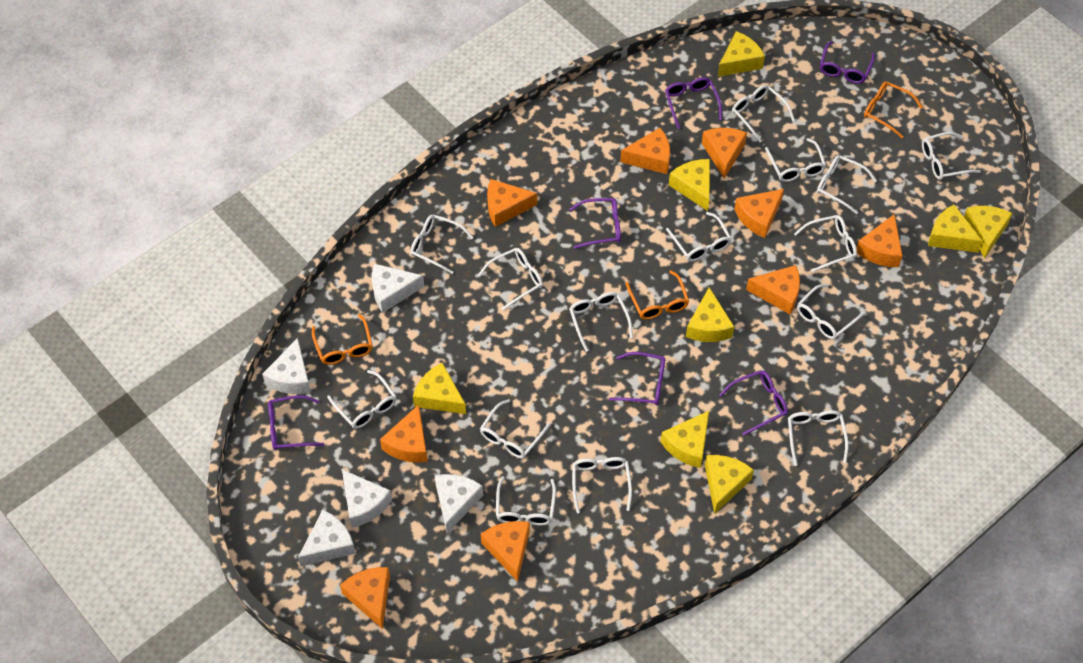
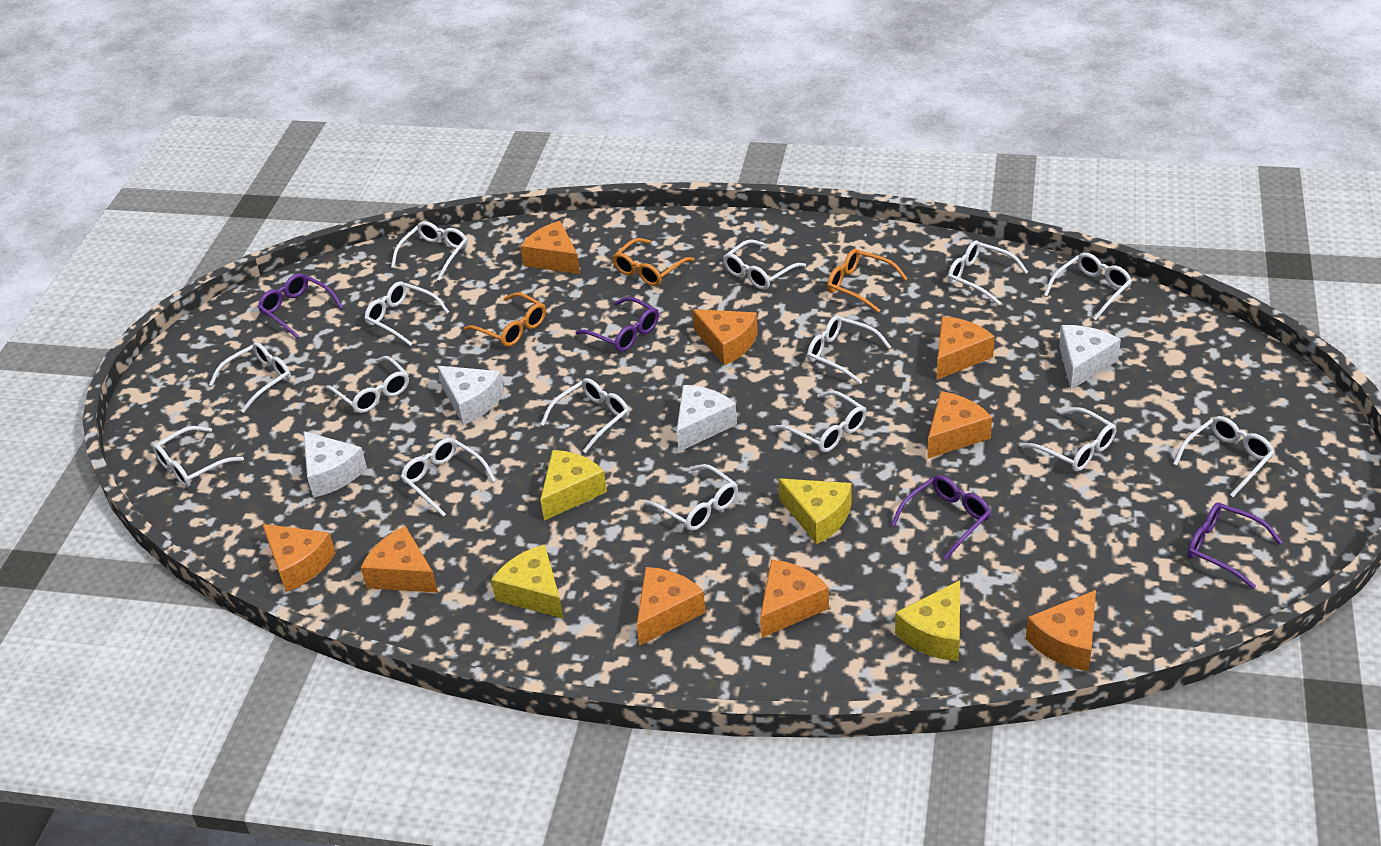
purple glasses: 6 -> 4
white cheese: 5 -> 4
yellow cheese: 8 -> 4

